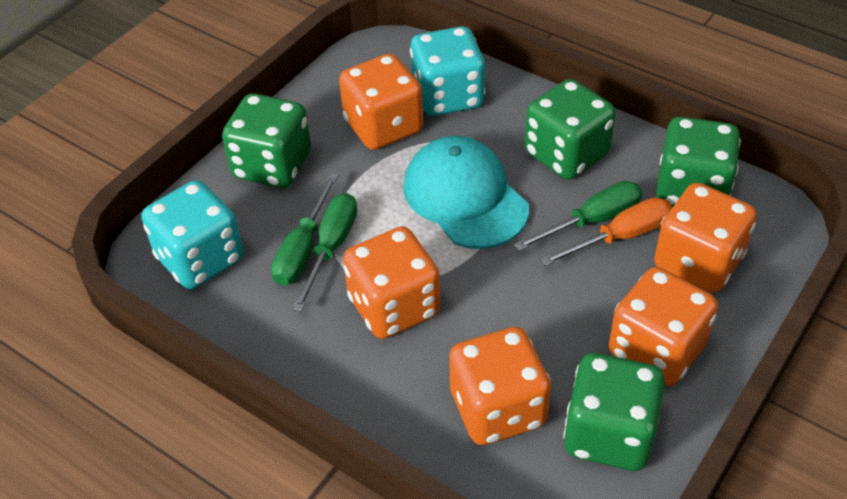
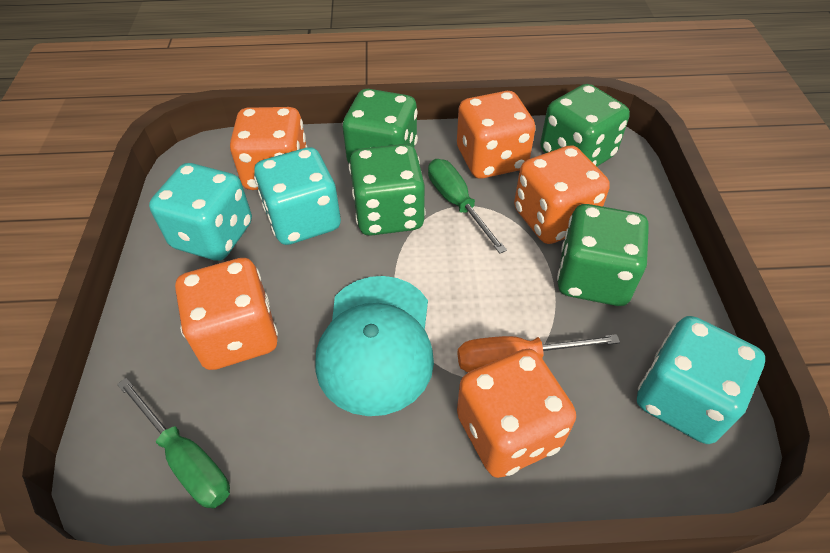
green screwdriver: 3 -> 2
turquoise dice: 2 -> 3

